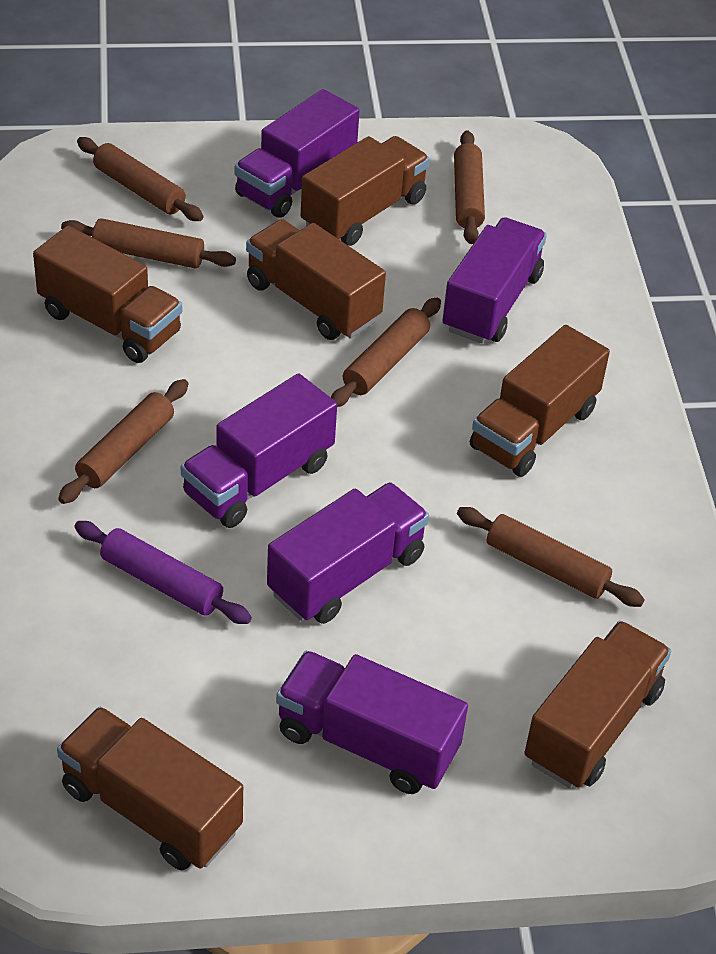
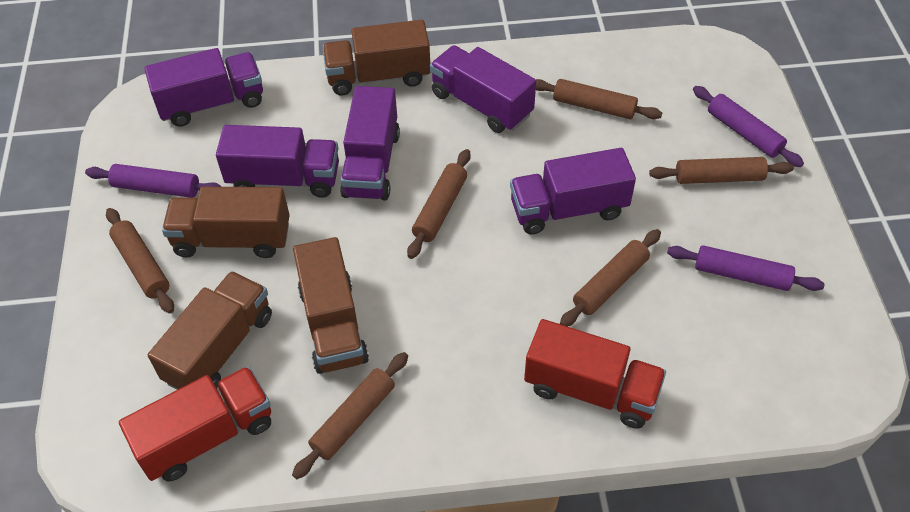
brown truck: 6 -> 4
purple rolling pin: 1 -> 3
red truck: 0 -> 2

